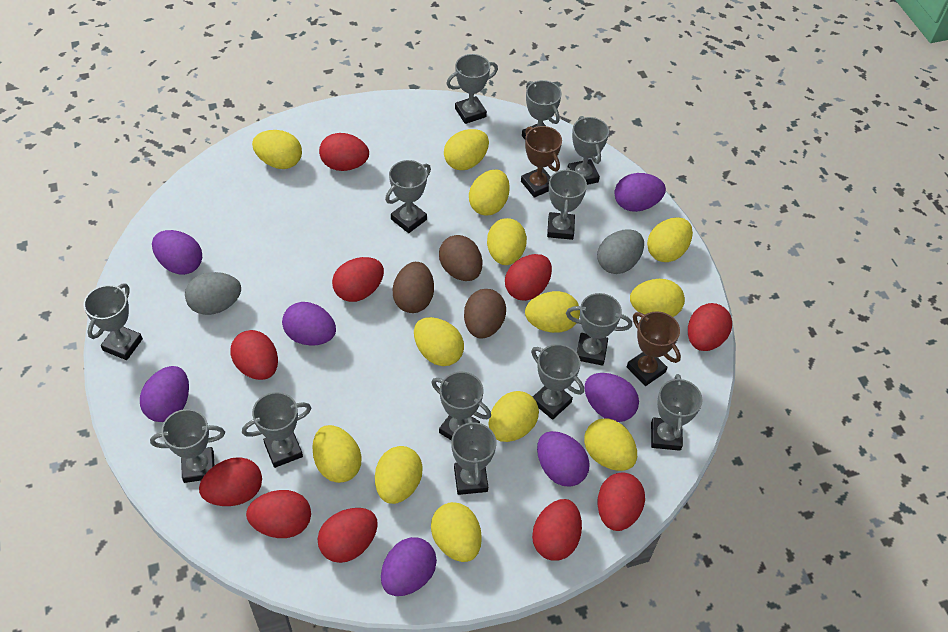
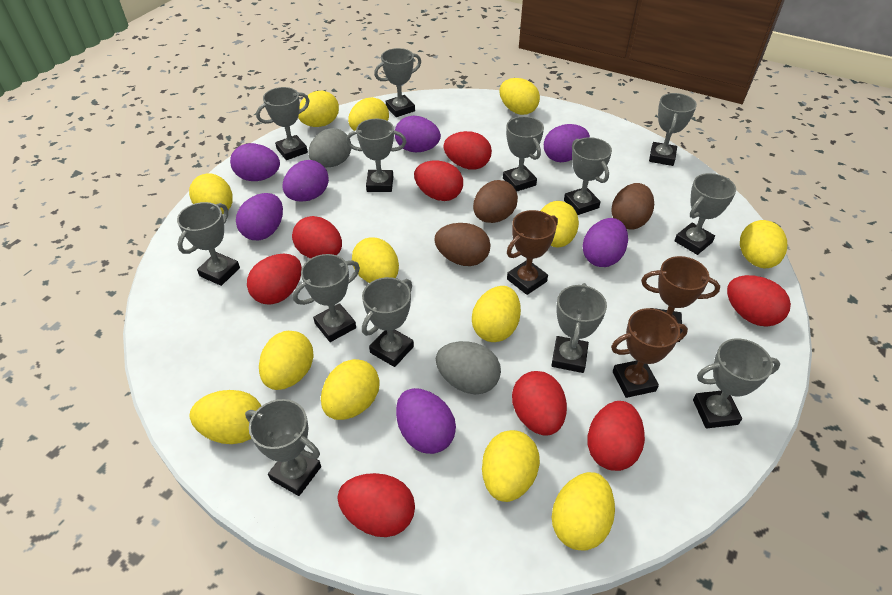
brown trophy: 2 -> 3
red egg: 10 -> 8

